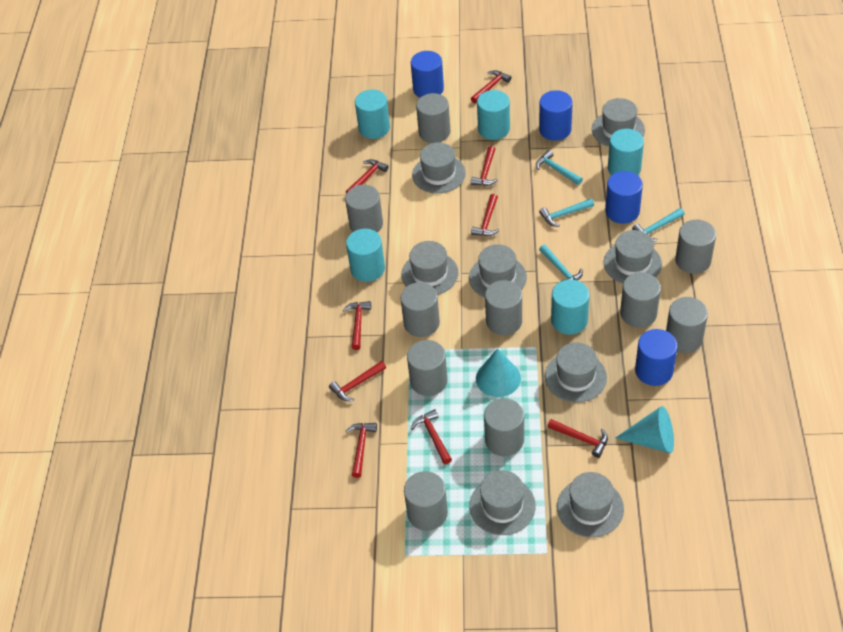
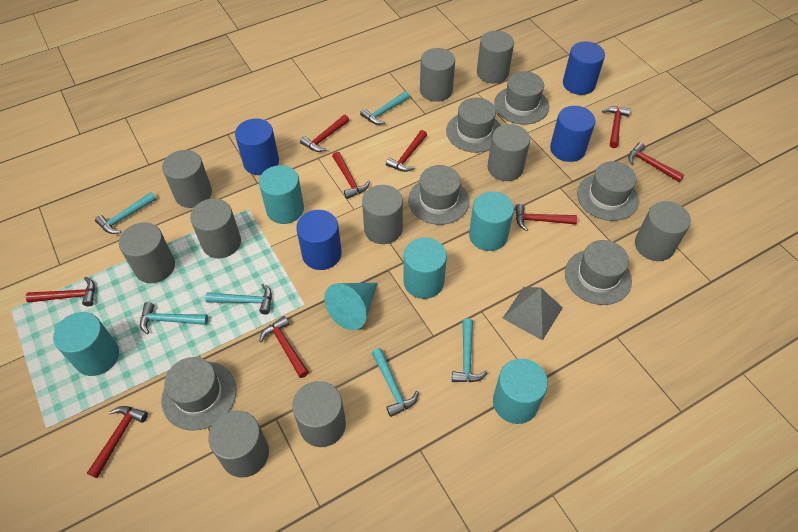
grey hat: 8 -> 6
grey pyramid: 0 -> 1
turquoise cone: 2 -> 1
turquoise hammer: 4 -> 6

